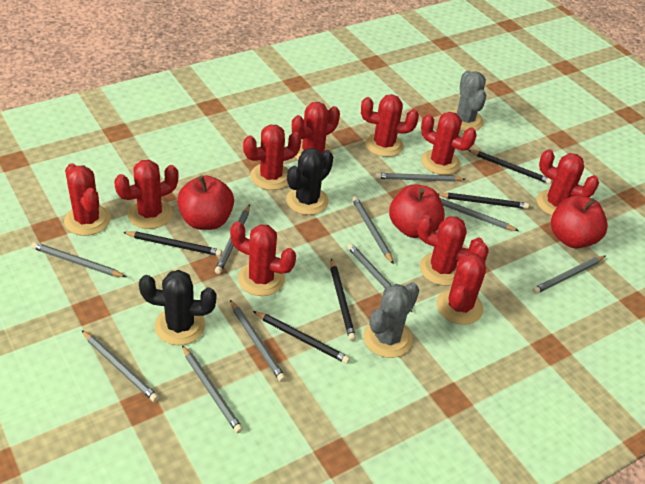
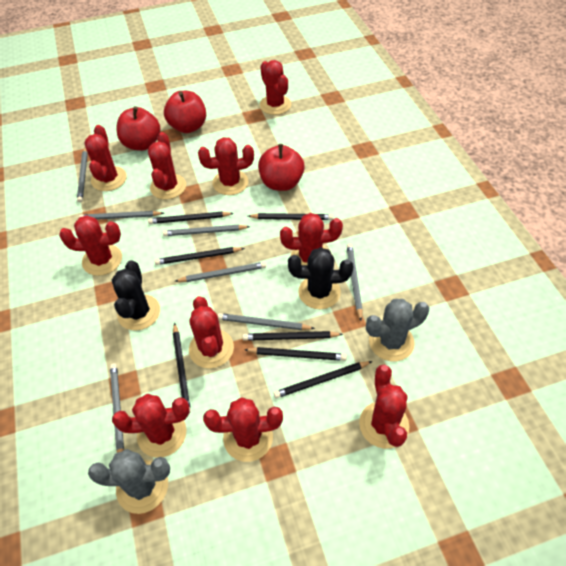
black pencil: 5 -> 7
grey pencil: 10 -> 7

